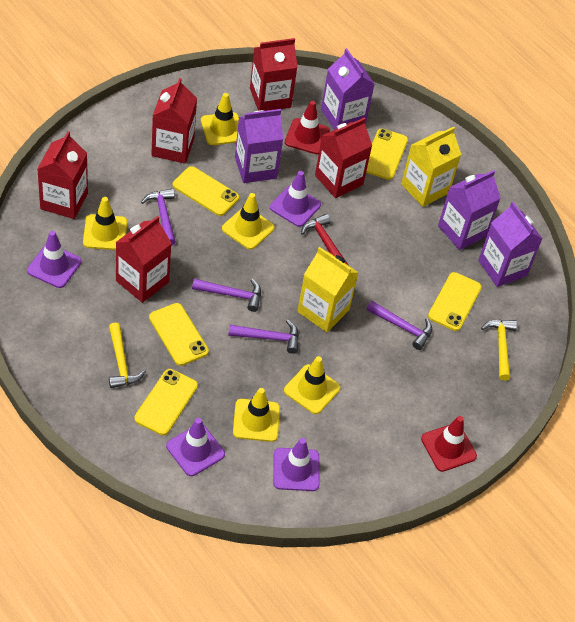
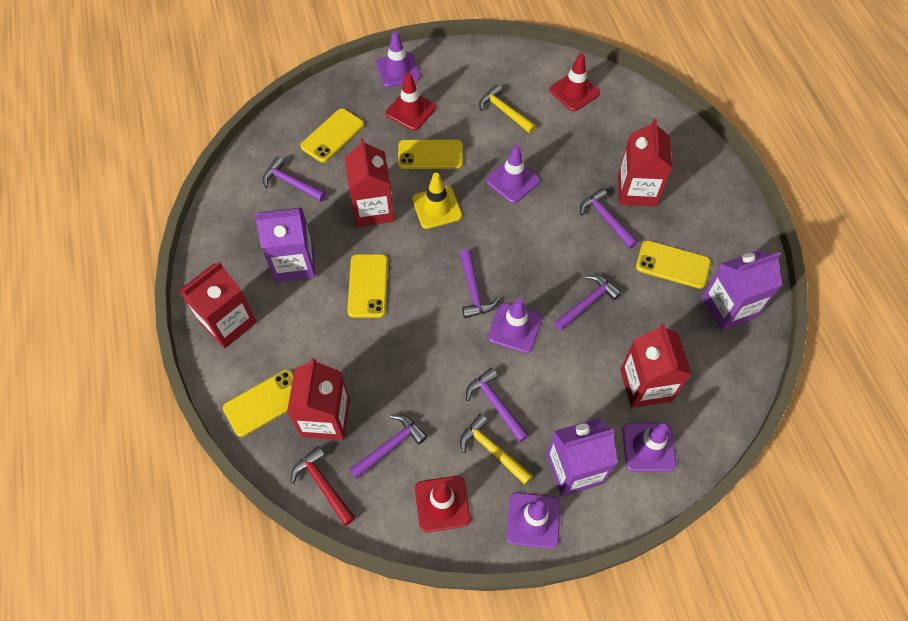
purple carton: 4 -> 3
purple hammer: 4 -> 6
purple traffic cone: 4 -> 5
red traffic cone: 2 -> 3
yellow carton: 2 -> 0
yellow traffic cone: 5 -> 1

